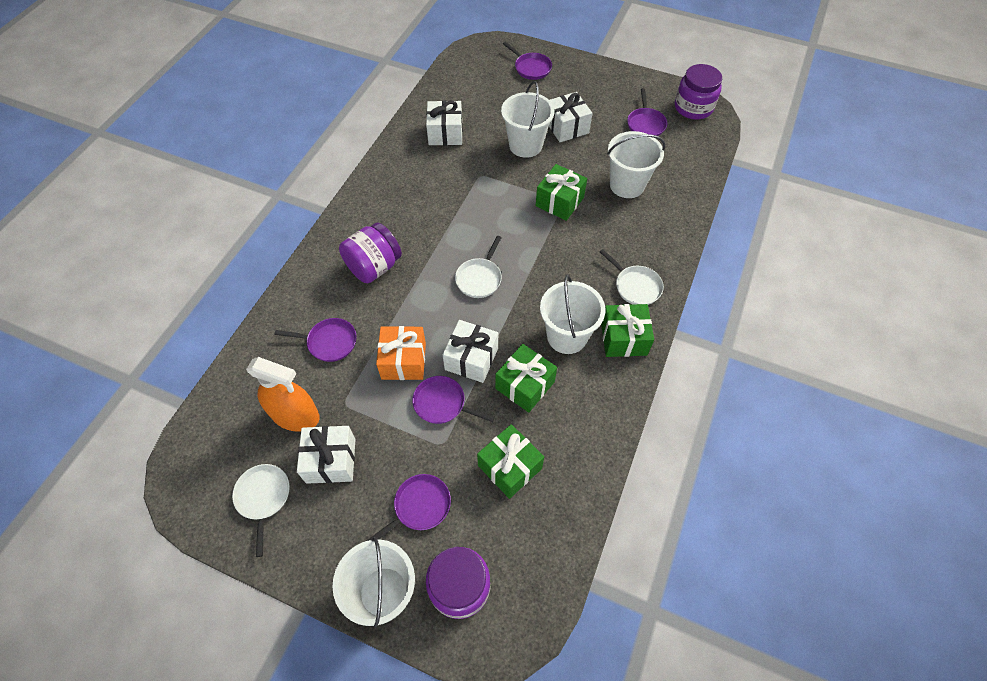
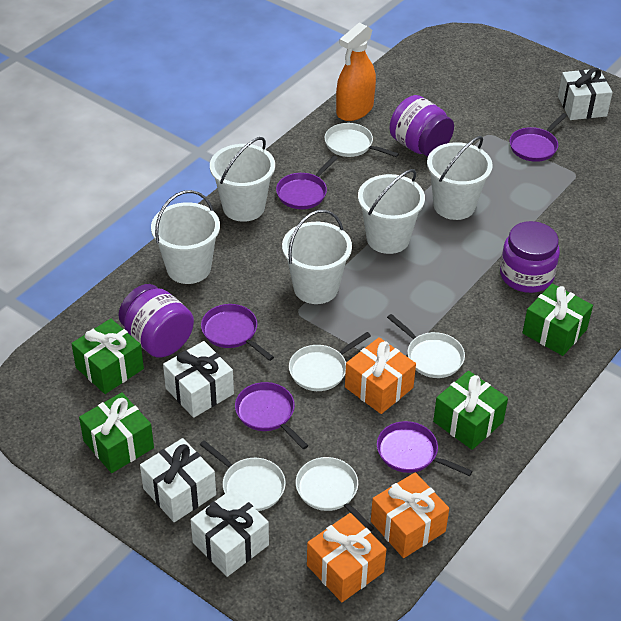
orange gift: 1 -> 3
white bucket: 4 -> 5
white pan: 3 -> 5

